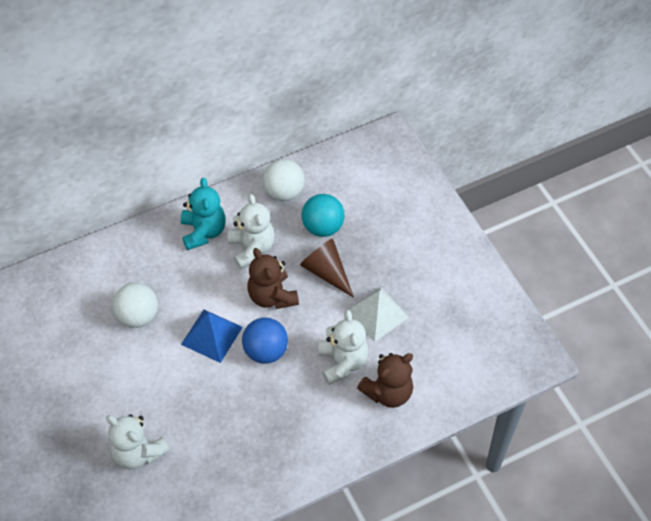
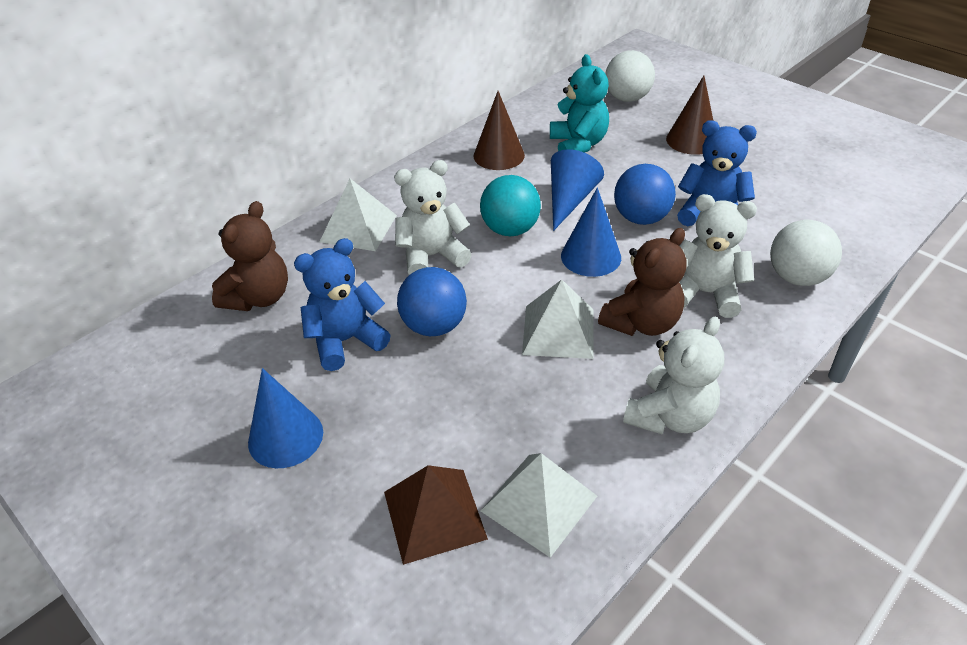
blue ball: 1 -> 2
blue cone: 0 -> 3
blue pyramid: 1 -> 0
blue teddy bear: 0 -> 2
brown cone: 1 -> 2
brown pyramid: 0 -> 1
white pyramid: 1 -> 3

